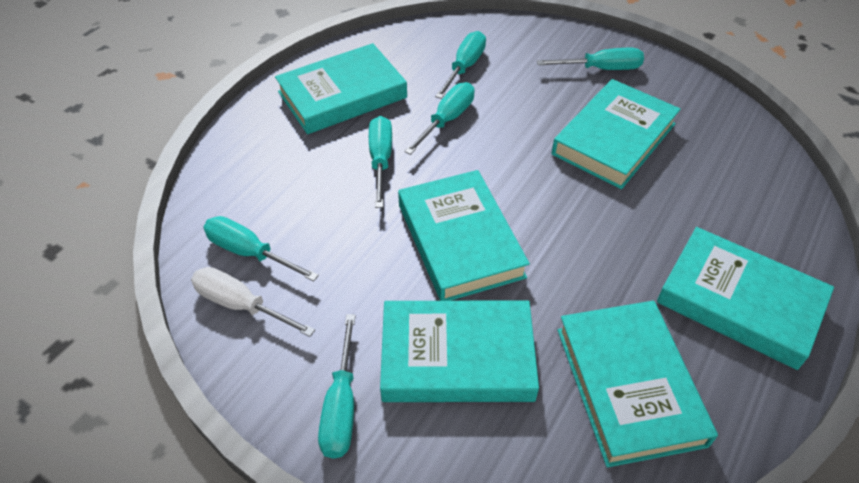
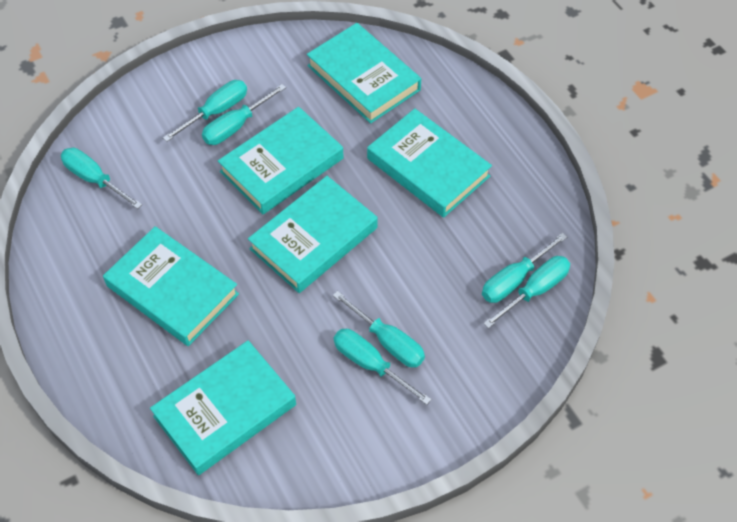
turquoise screwdriver: 6 -> 7
white screwdriver: 1 -> 0

